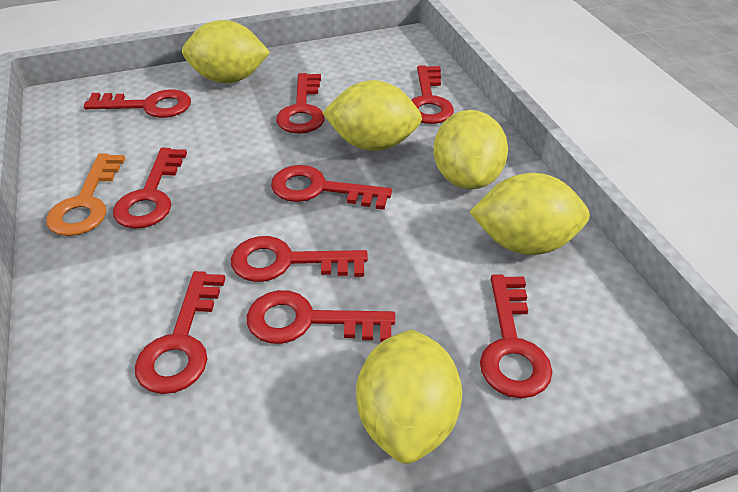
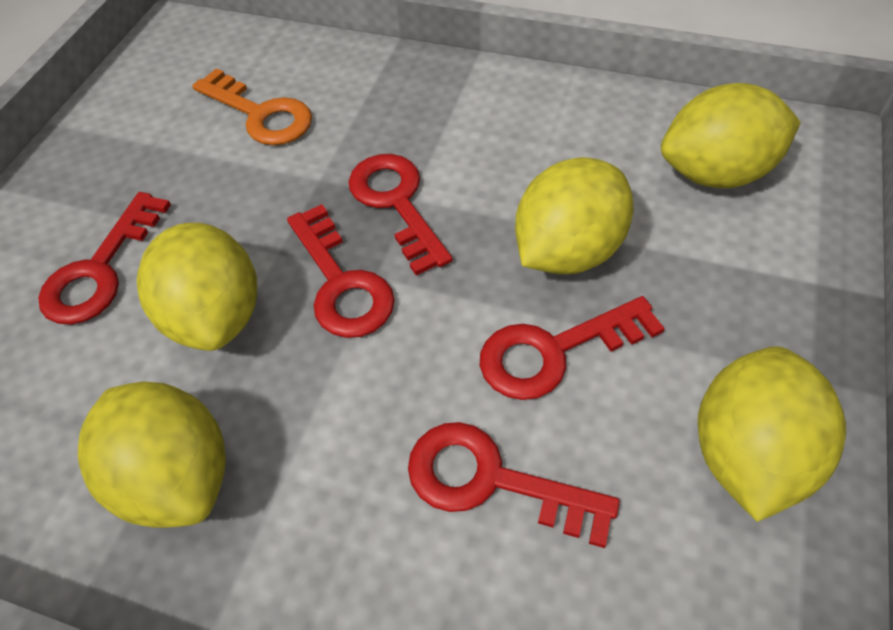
red key: 9 -> 5

